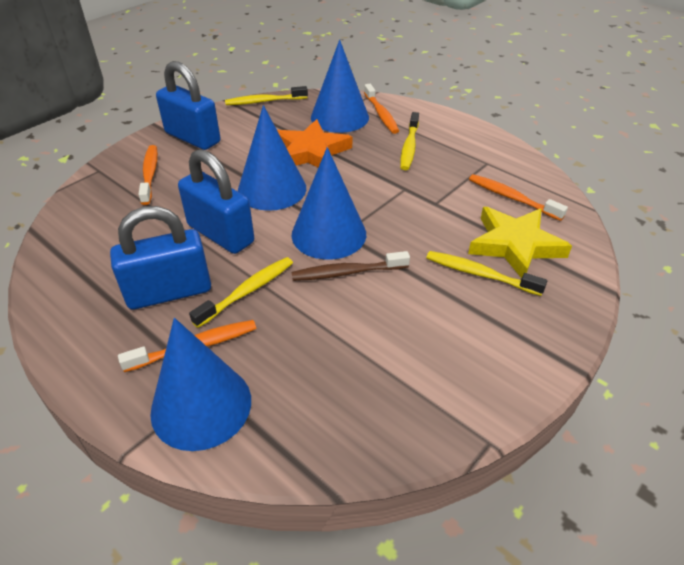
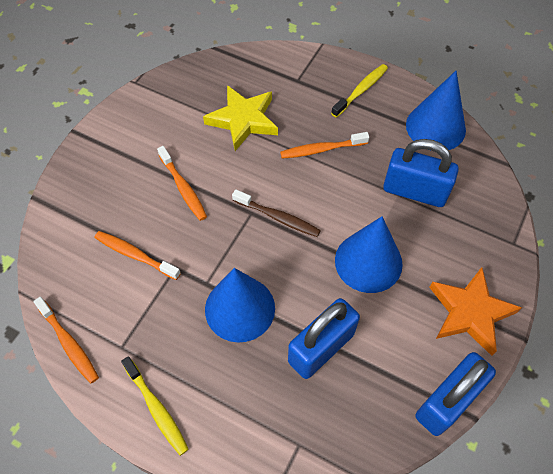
blue cone: 4 -> 3
yellow toothbrush: 4 -> 2

